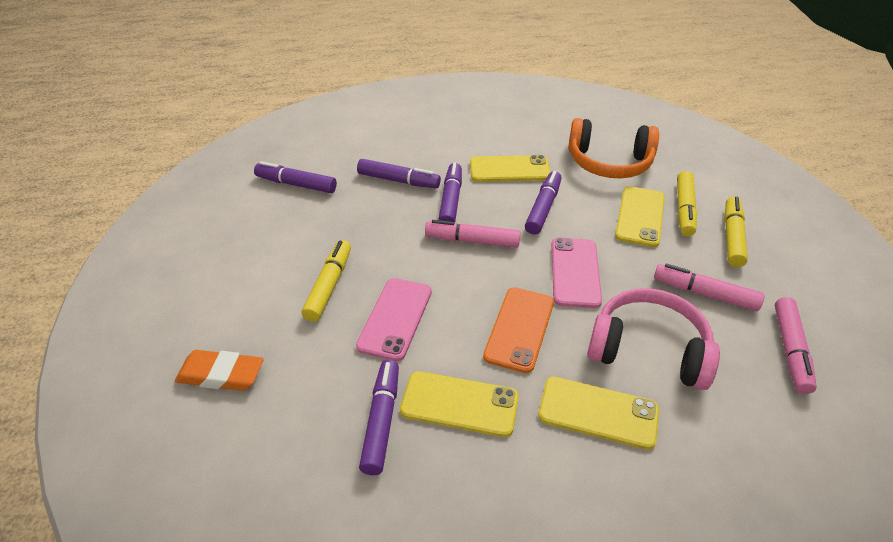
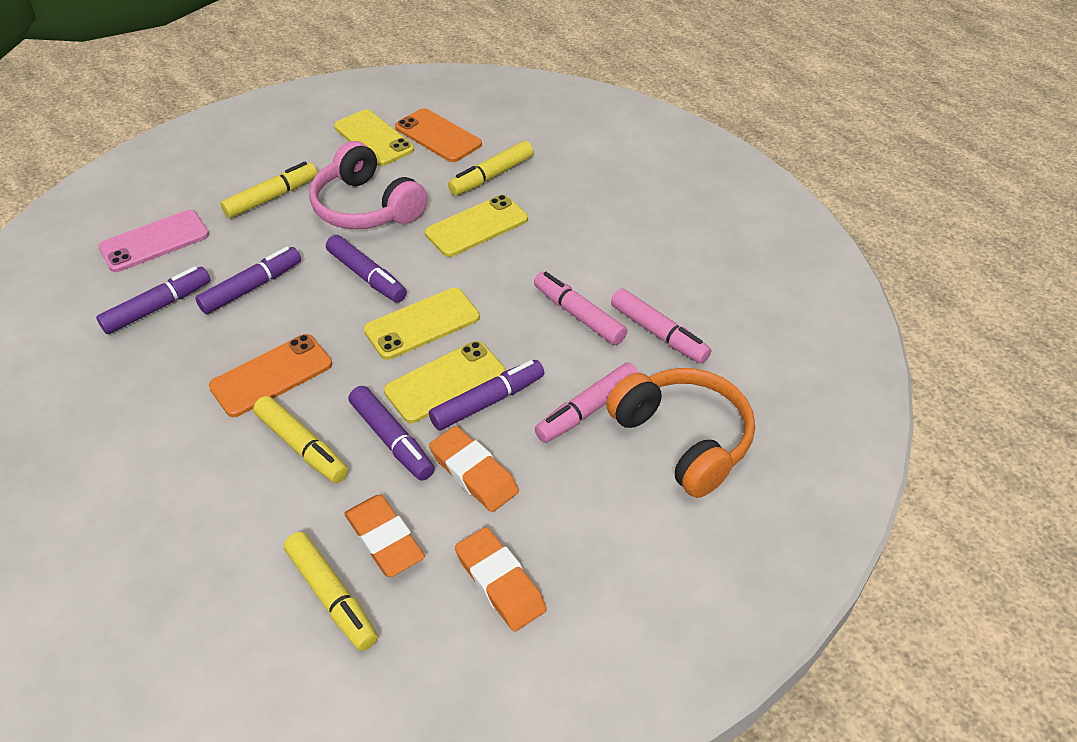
orange eraser: 1 -> 3
orange phone: 1 -> 2
pink phone: 2 -> 1
yellow marker: 3 -> 4

